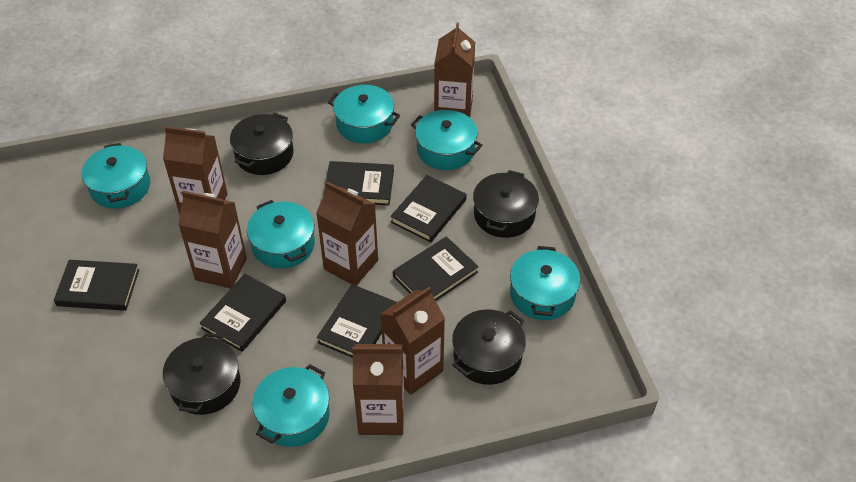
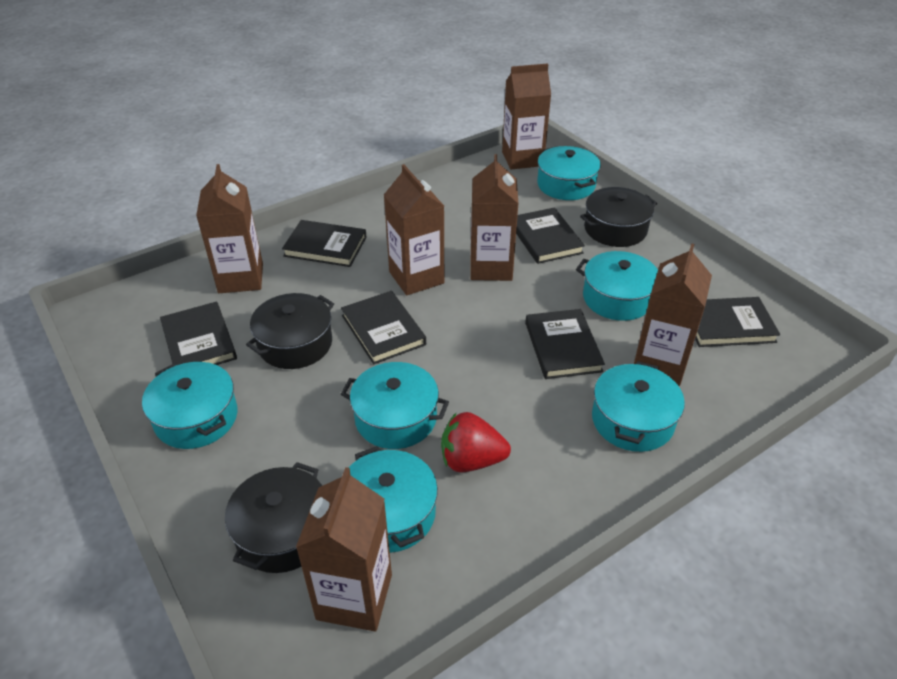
black pot: 4 -> 3
red strawberry: 0 -> 1

